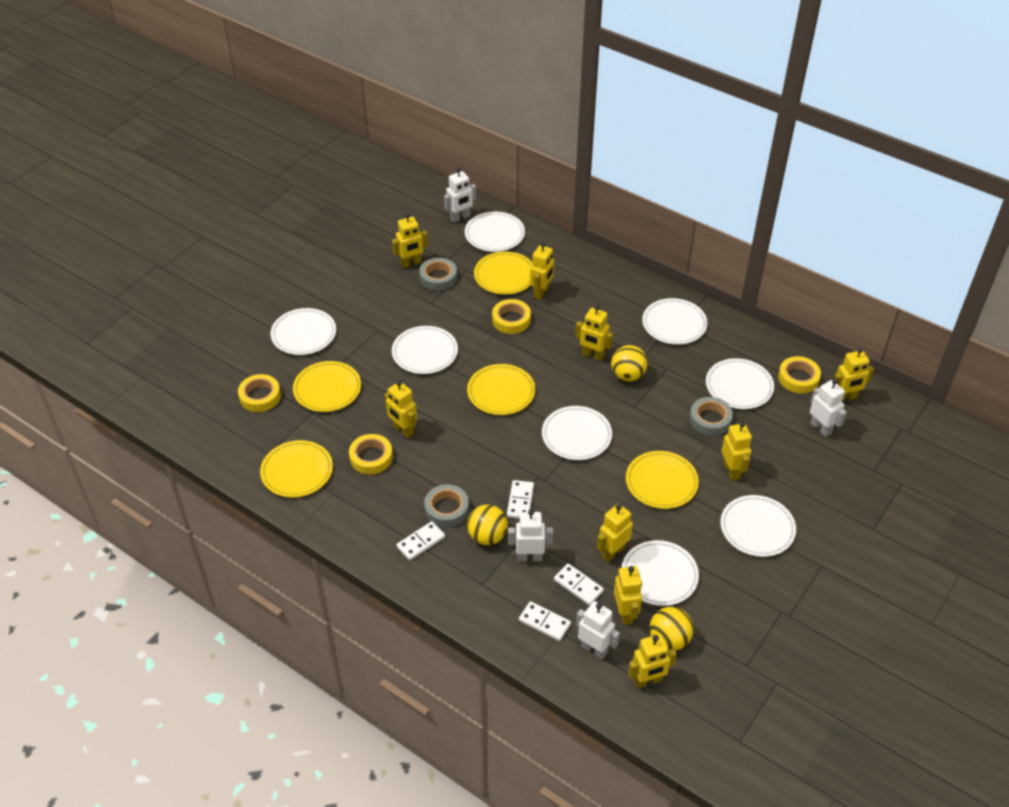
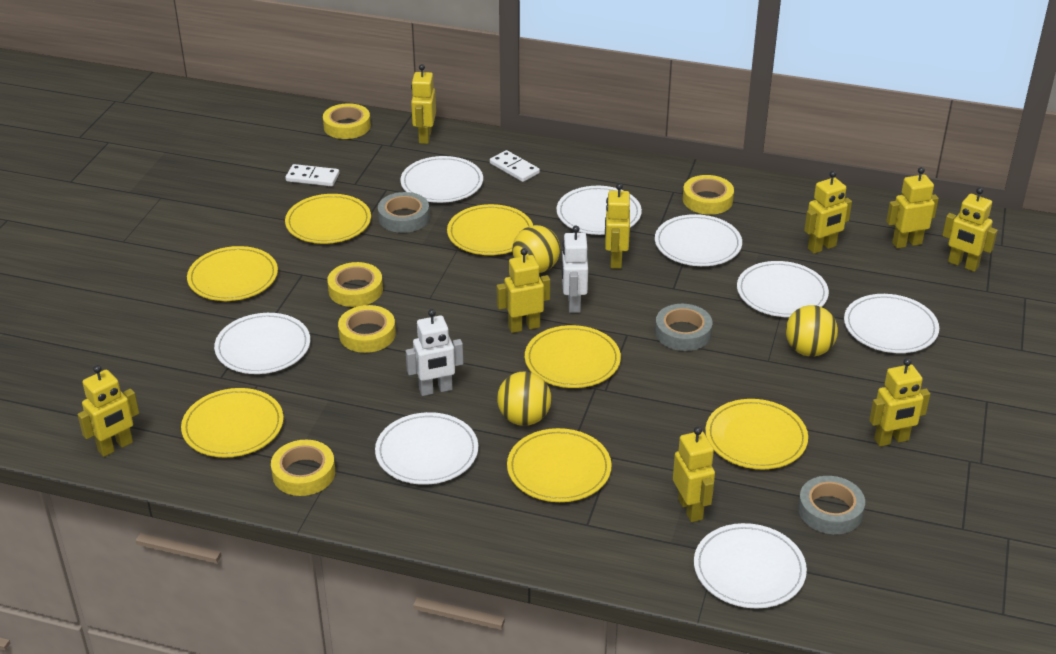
white domino: 4 -> 2
white robot: 4 -> 2
yellow plate: 5 -> 7
yellow tape: 4 -> 5

